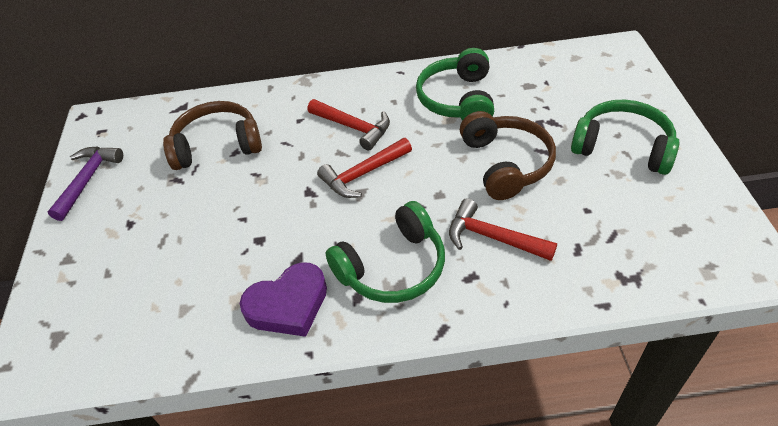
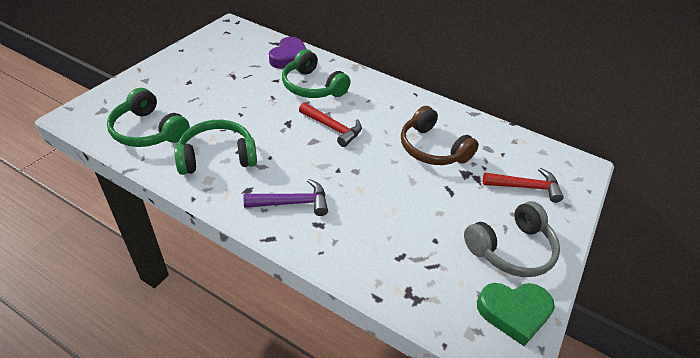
brown headphones: 2 -> 1
green heart: 0 -> 1
grey headphones: 0 -> 1
red hammer: 3 -> 2

